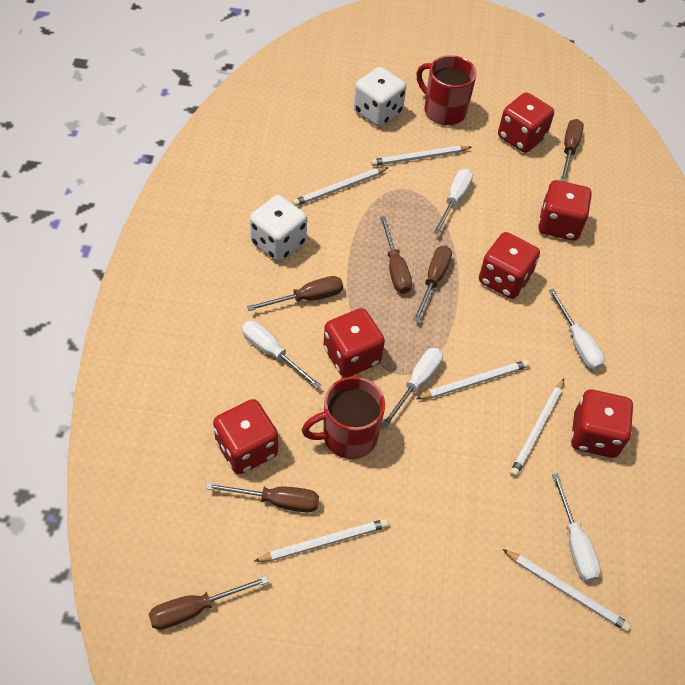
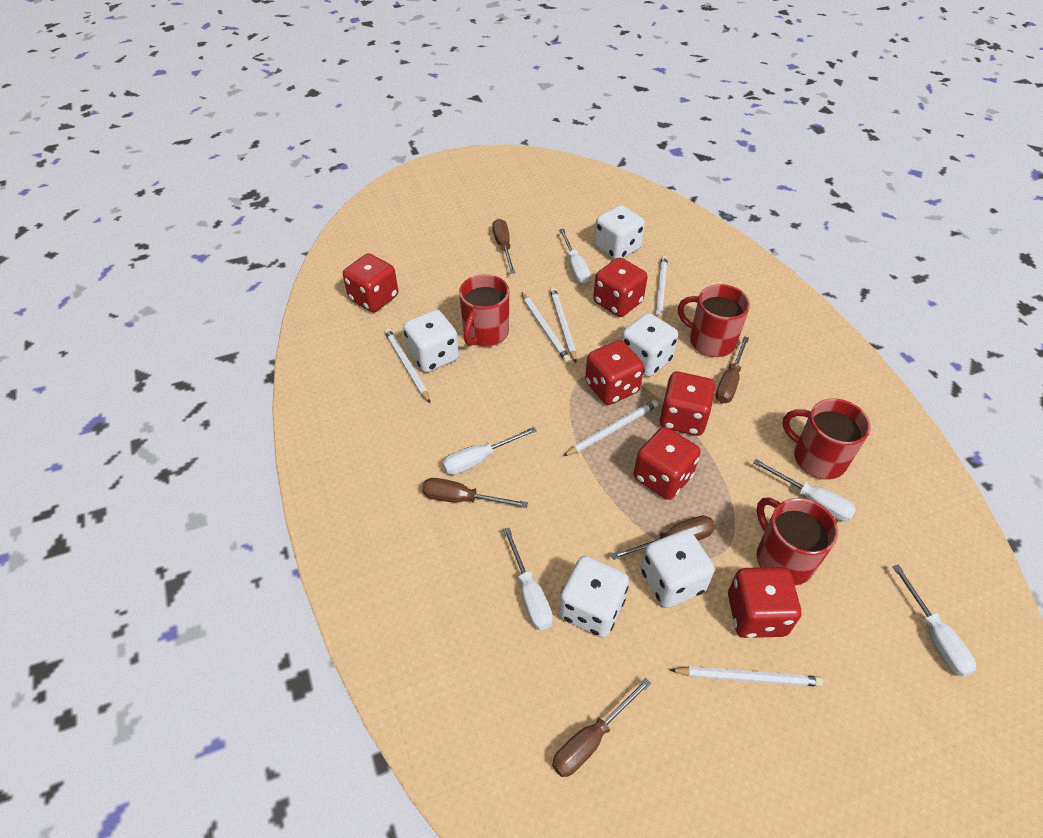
brown screwdriver: 6 -> 5
red mug: 2 -> 4
white dice: 2 -> 5

